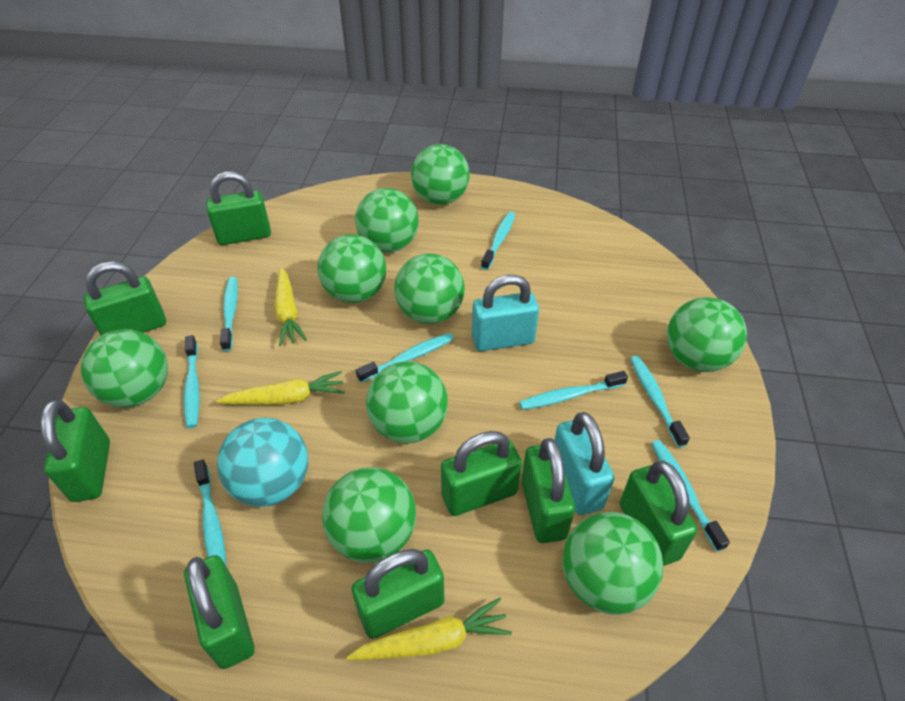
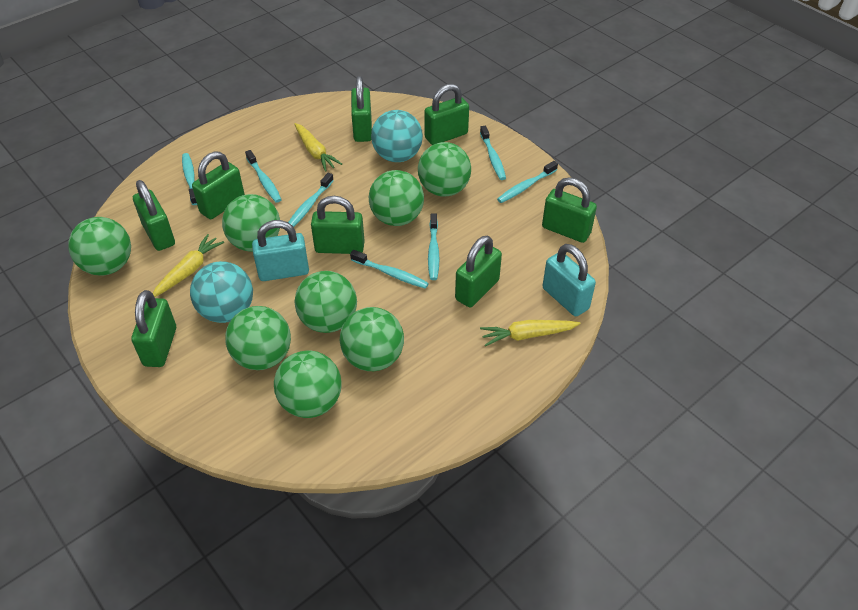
green ball: 9 -> 8
turquoise ball: 1 -> 2
turquoise toothbrush: 8 -> 7

